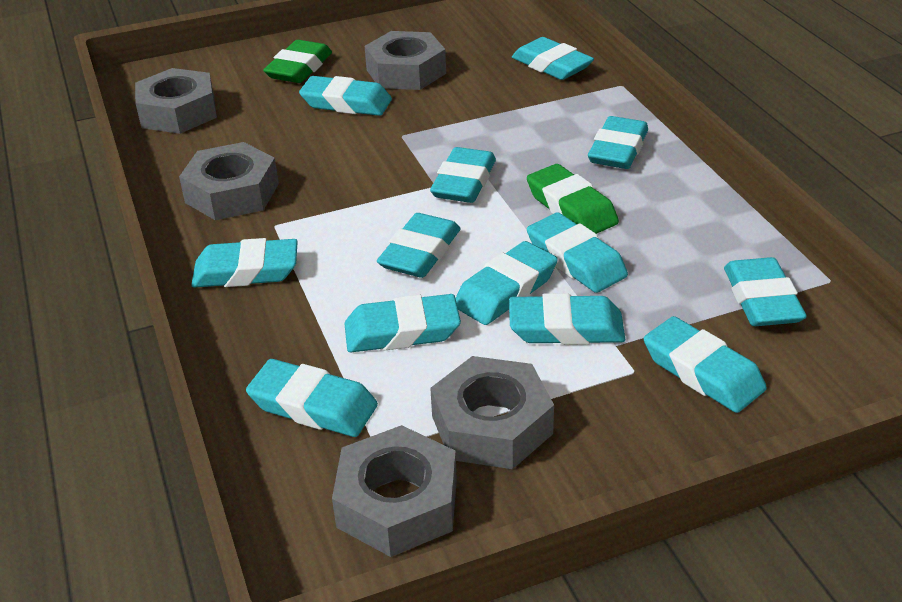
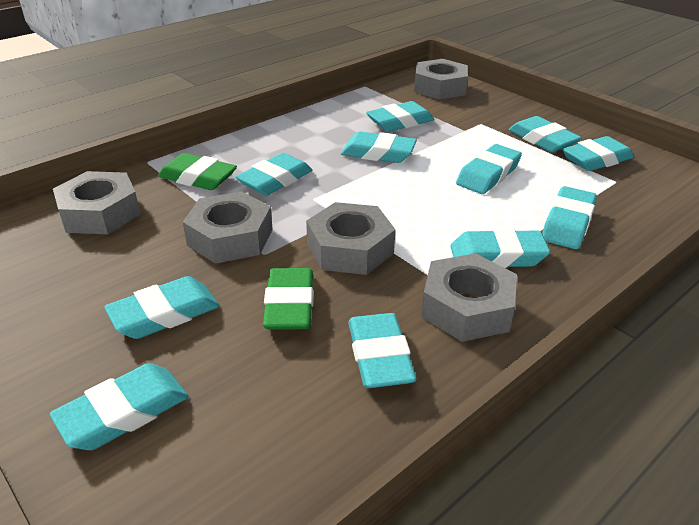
turquoise eraser: 13 -> 11

